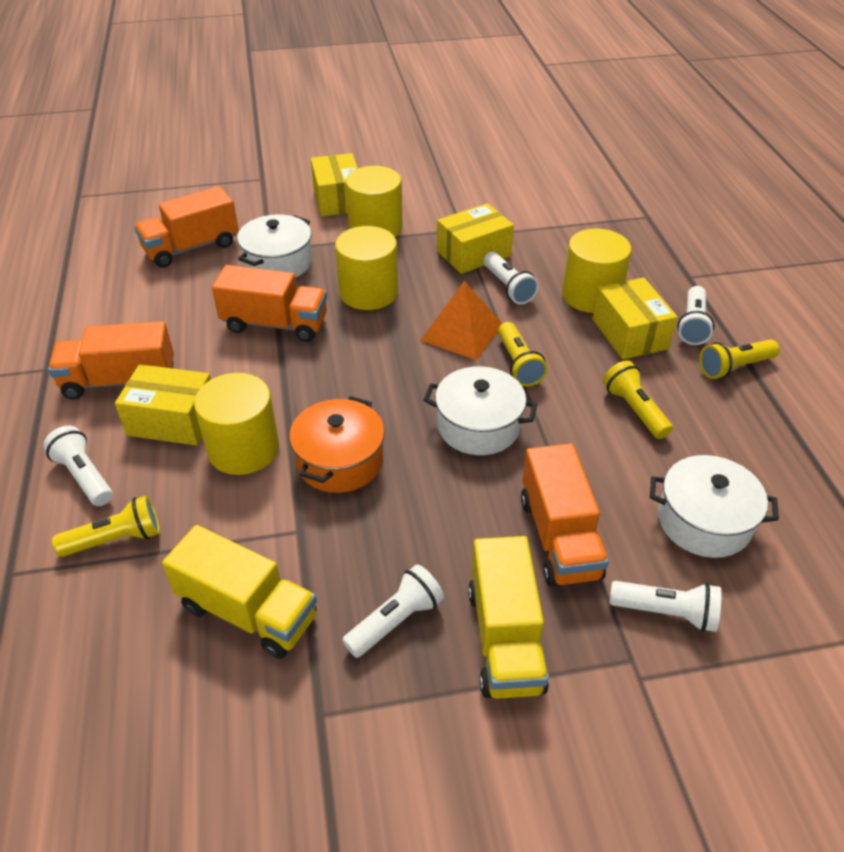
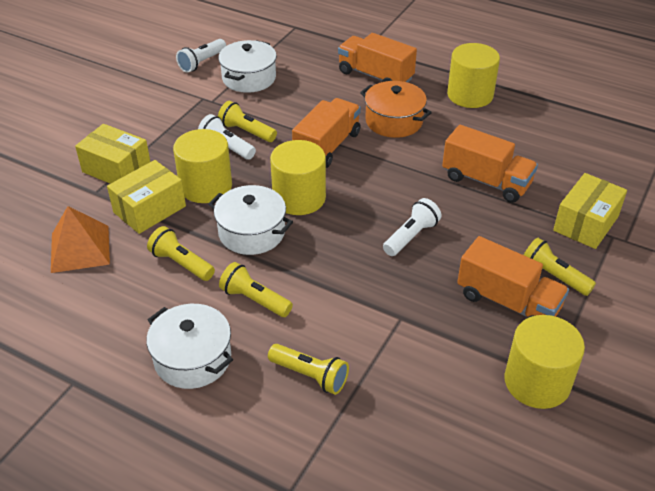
white flashlight: 5 -> 3
yellow box: 4 -> 3
yellow flashlight: 4 -> 5
yellow truck: 2 -> 0

